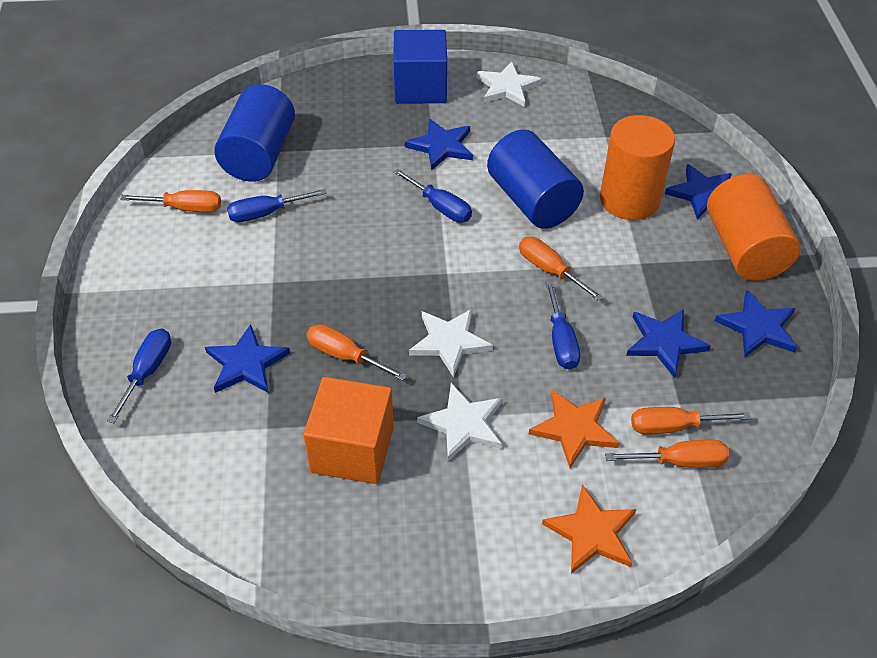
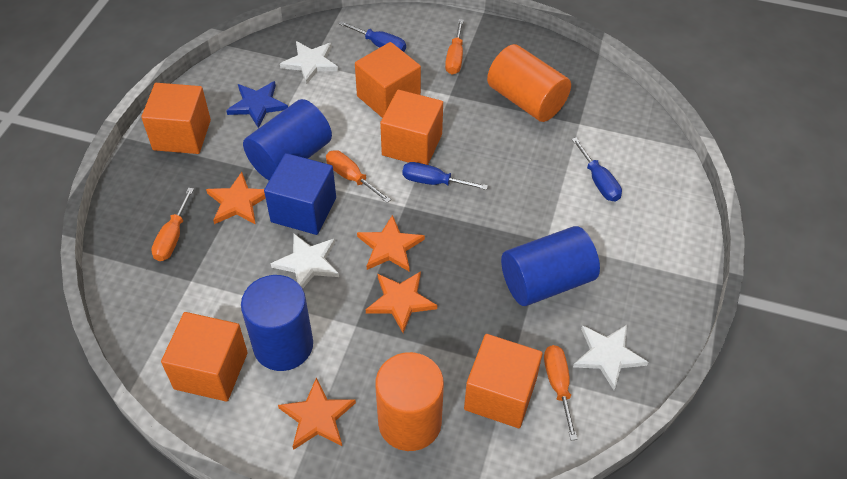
blue cylinder: 2 -> 3
blue screwdriver: 4 -> 3
blue star: 5 -> 1
orange cube: 1 -> 5
orange screwdriver: 5 -> 4
orange star: 2 -> 4

